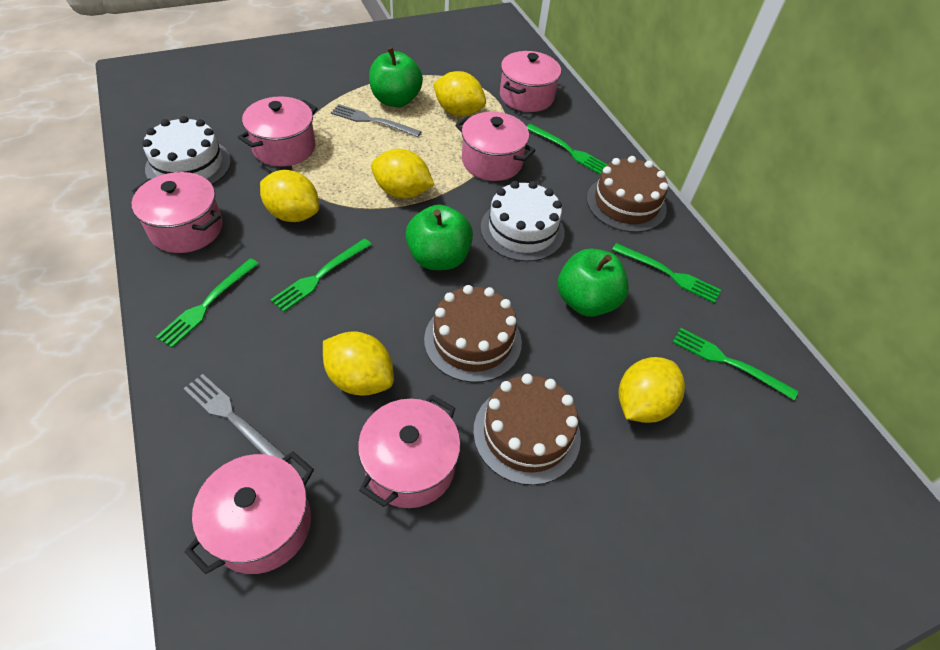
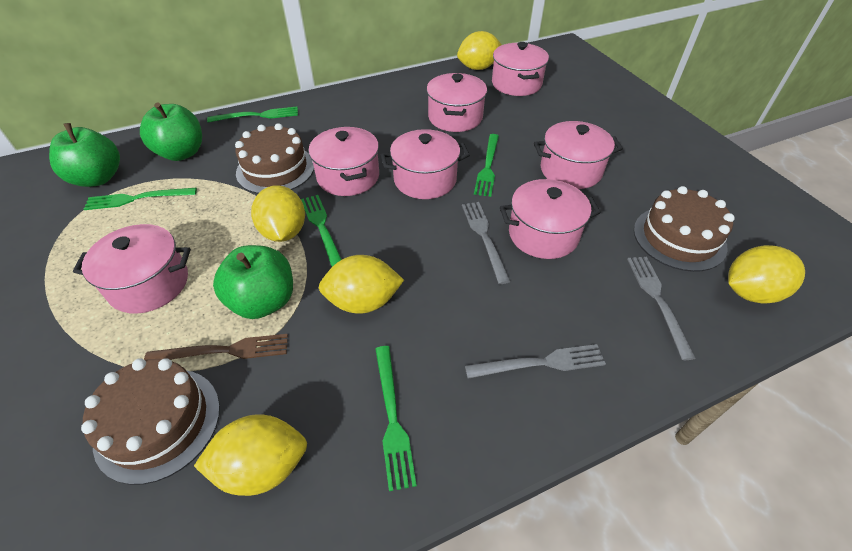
brown fork: 0 -> 1
grey fork: 2 -> 3
pink pot: 6 -> 7
white cake: 2 -> 0

